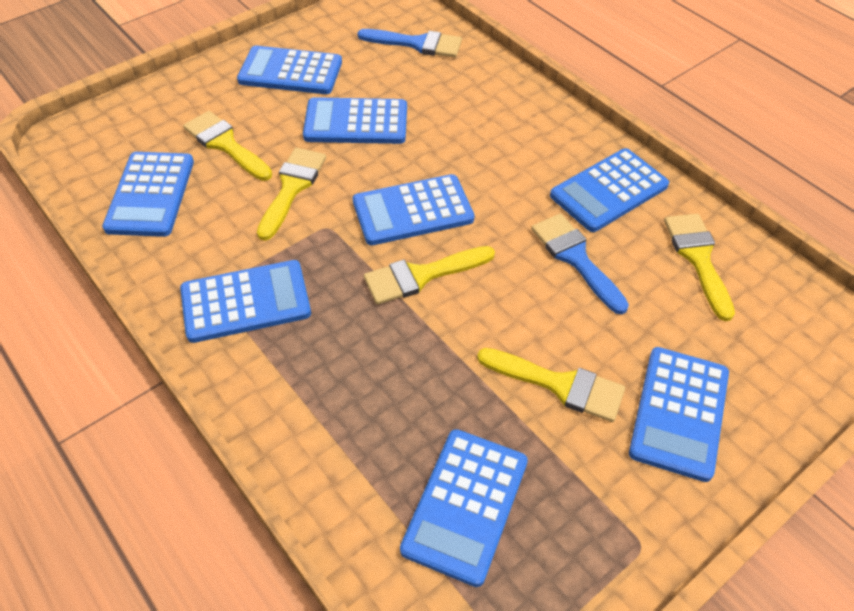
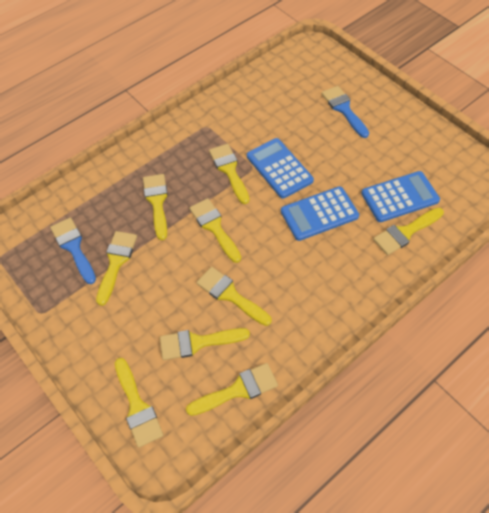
blue calculator: 8 -> 3
yellow brush: 5 -> 9

